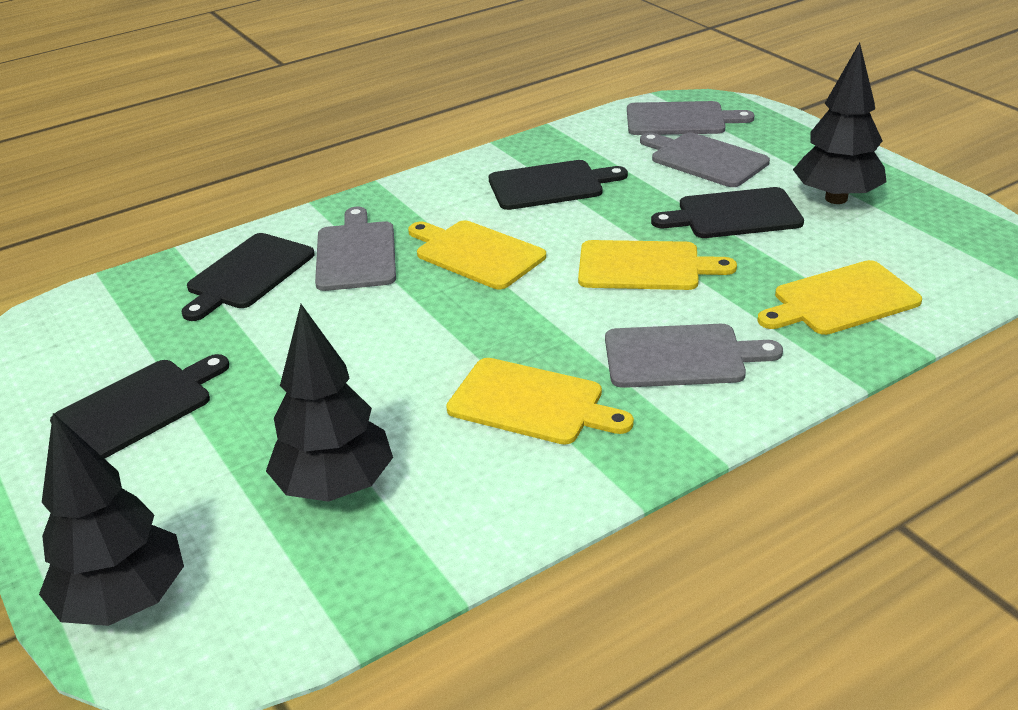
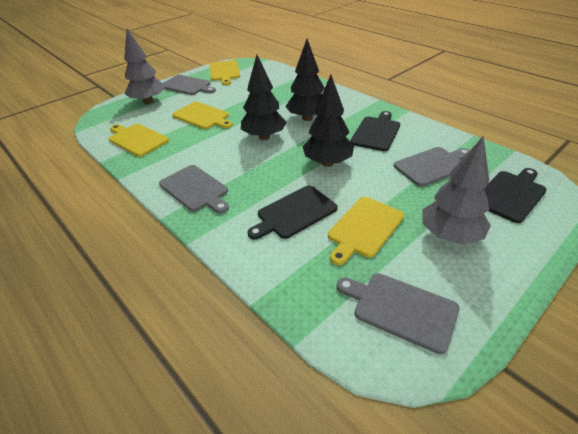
black cutting board: 4 -> 3
grey tree: 0 -> 2

